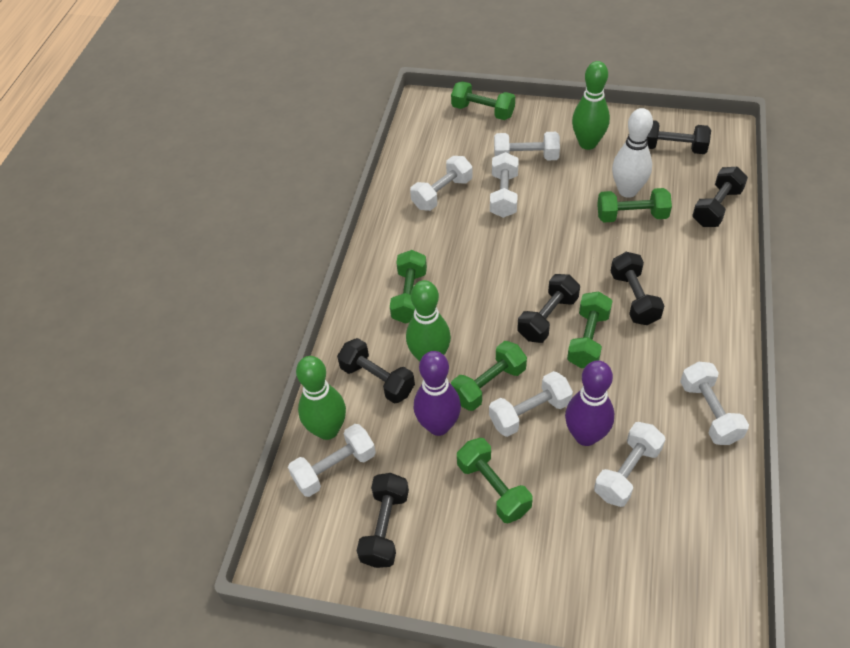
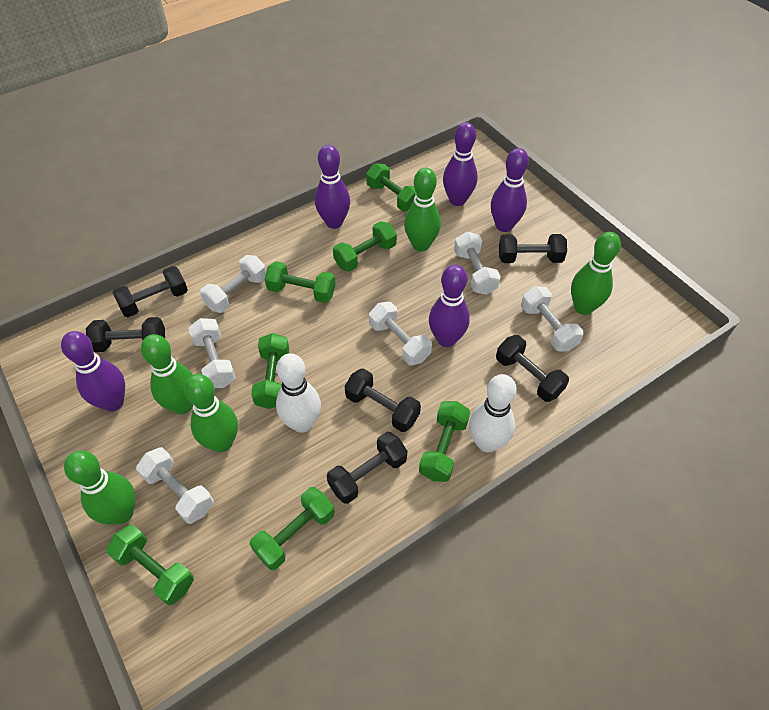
green bowling pin: 3 -> 5
green dumbbell: 6 -> 7
purple bowling pin: 2 -> 5
white bowling pin: 1 -> 2
white dumbbell: 7 -> 6

